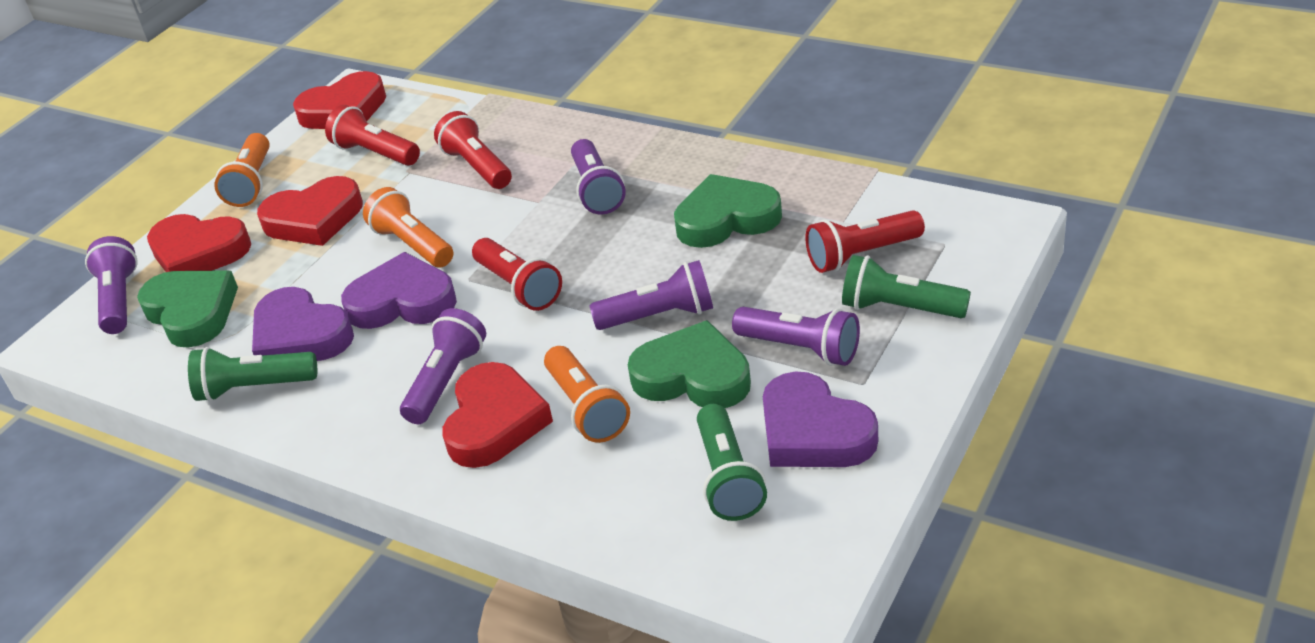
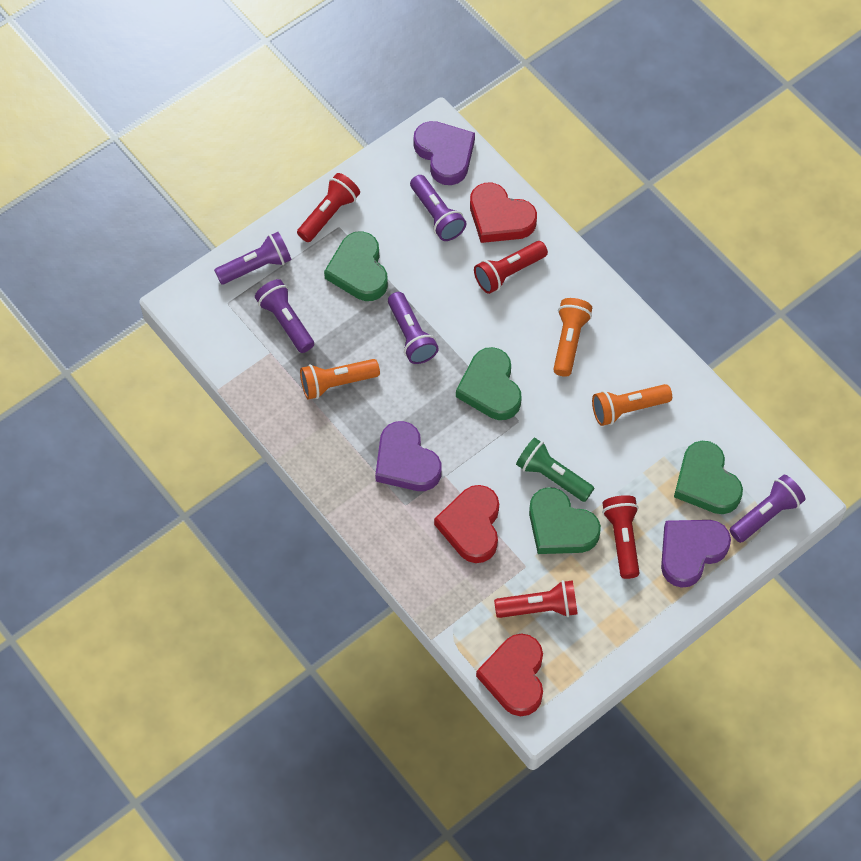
green flashlight: 3 -> 1
green heart: 3 -> 4
red heart: 4 -> 3

